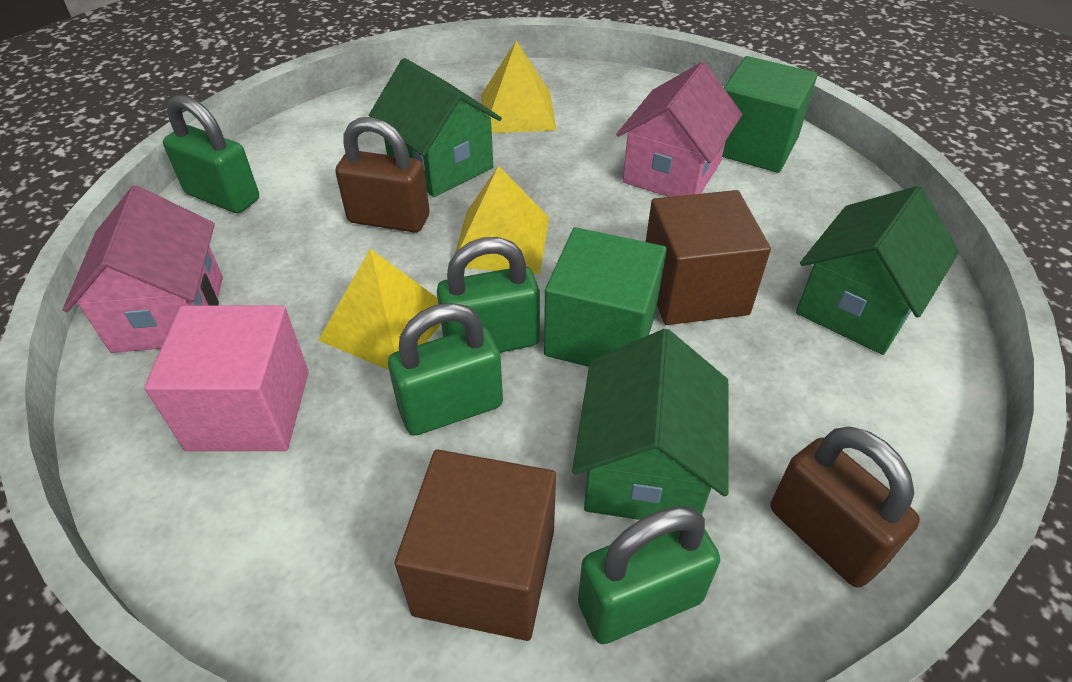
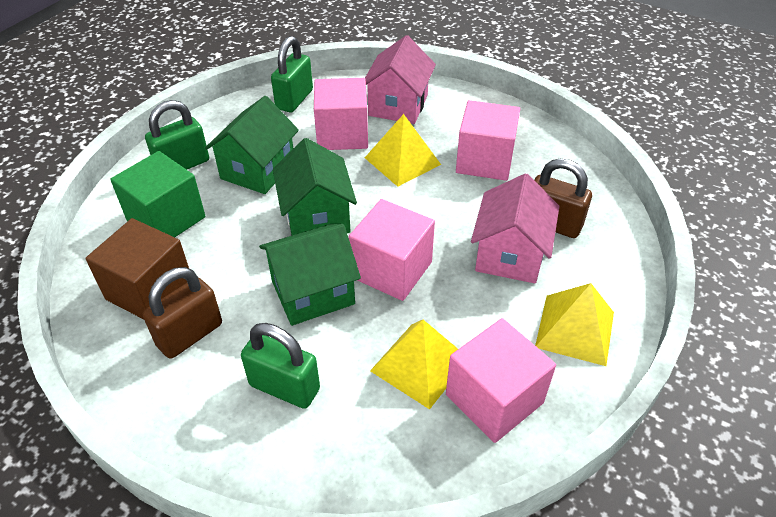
brown cube: 2 -> 1
green cube: 2 -> 1
green padlock: 4 -> 3
pink cube: 1 -> 4

